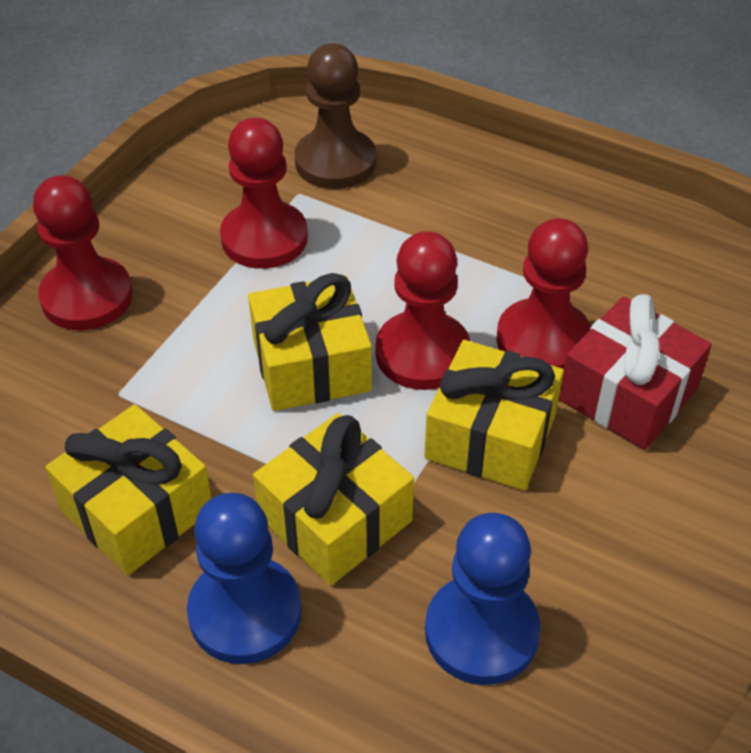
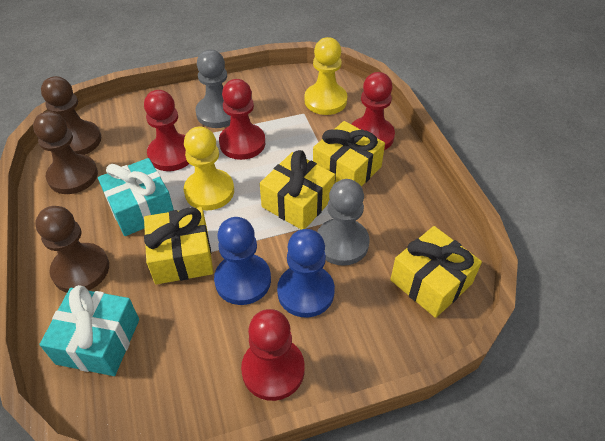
brown pawn: 1 -> 3
grey pawn: 0 -> 2
red gift: 1 -> 0
turquoise gift: 0 -> 2
yellow pawn: 0 -> 2

